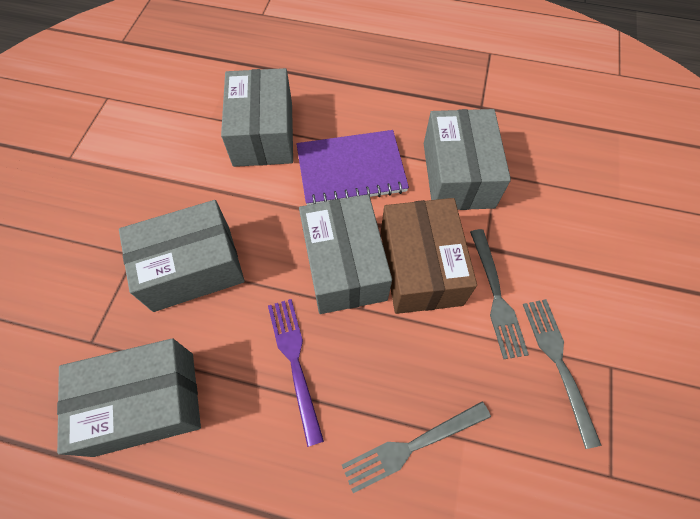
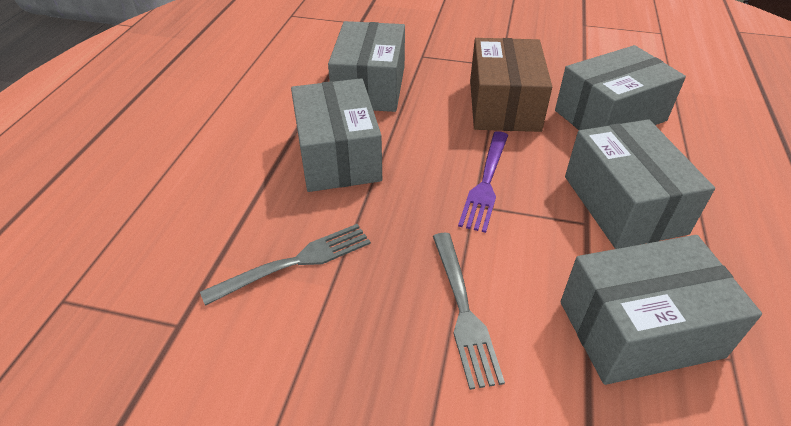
grey fork: 3 -> 2
purple notebook: 1 -> 0

